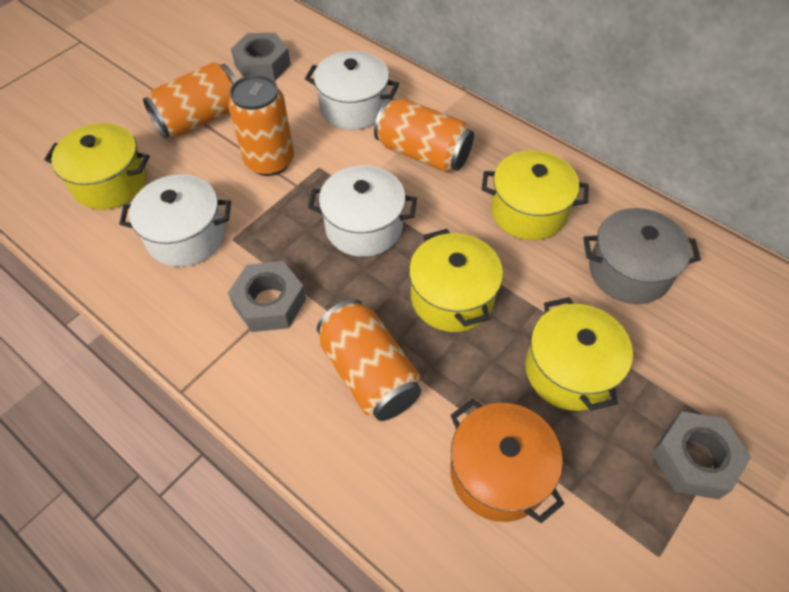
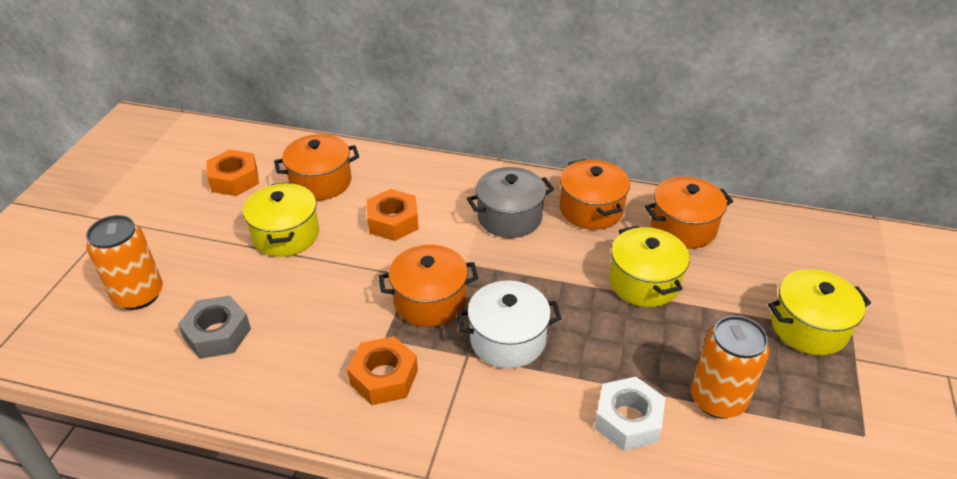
grey nut: 3 -> 1
orange can: 4 -> 2
orange nut: 0 -> 3
orange pot: 1 -> 4
white nut: 0 -> 1
white pot: 3 -> 1
yellow pot: 4 -> 3

